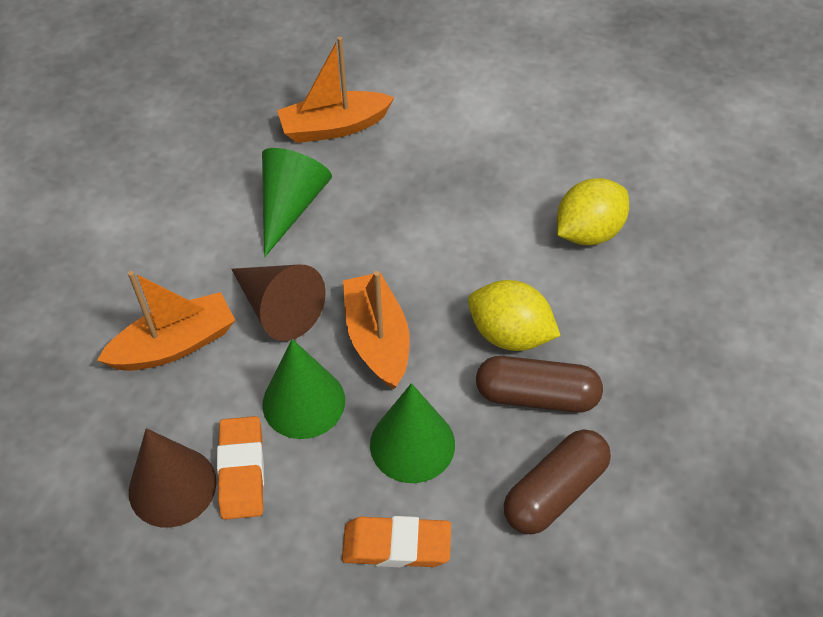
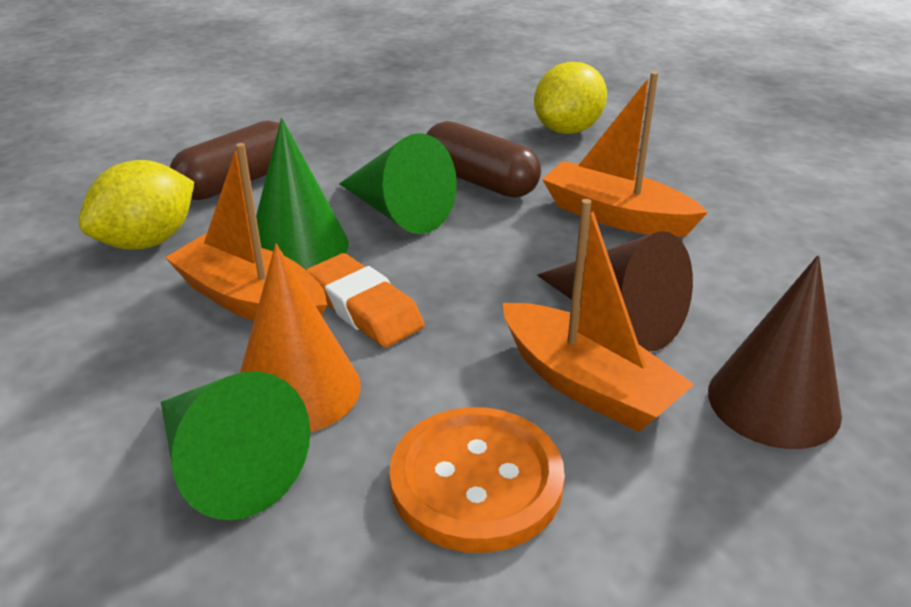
orange button: 0 -> 1
orange cone: 0 -> 1
orange eraser: 2 -> 1

